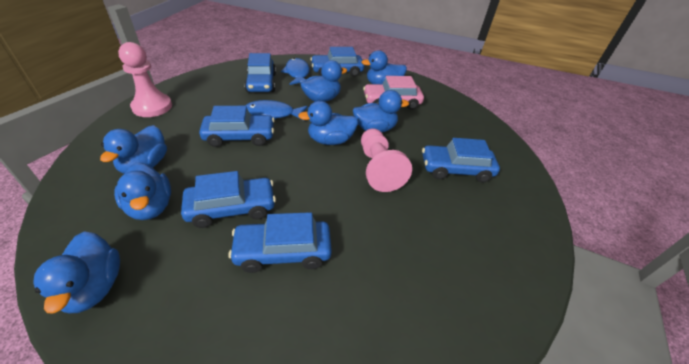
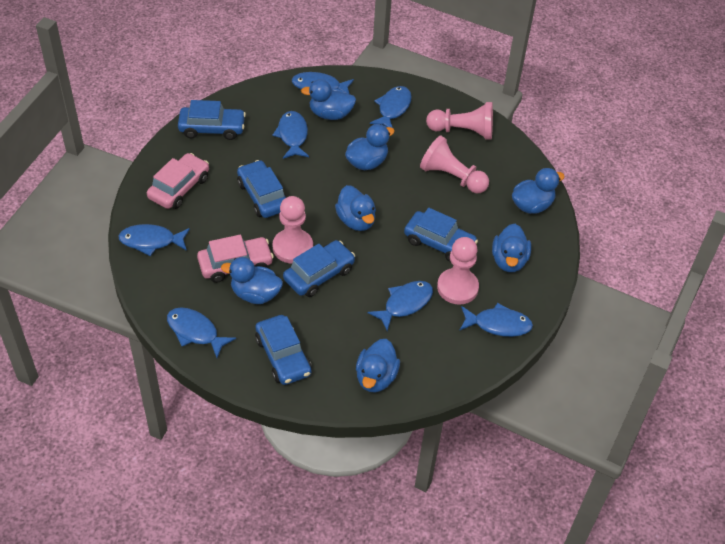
blue car: 6 -> 5
blue fish: 2 -> 7
pink car: 1 -> 2
pink pawn: 2 -> 4

